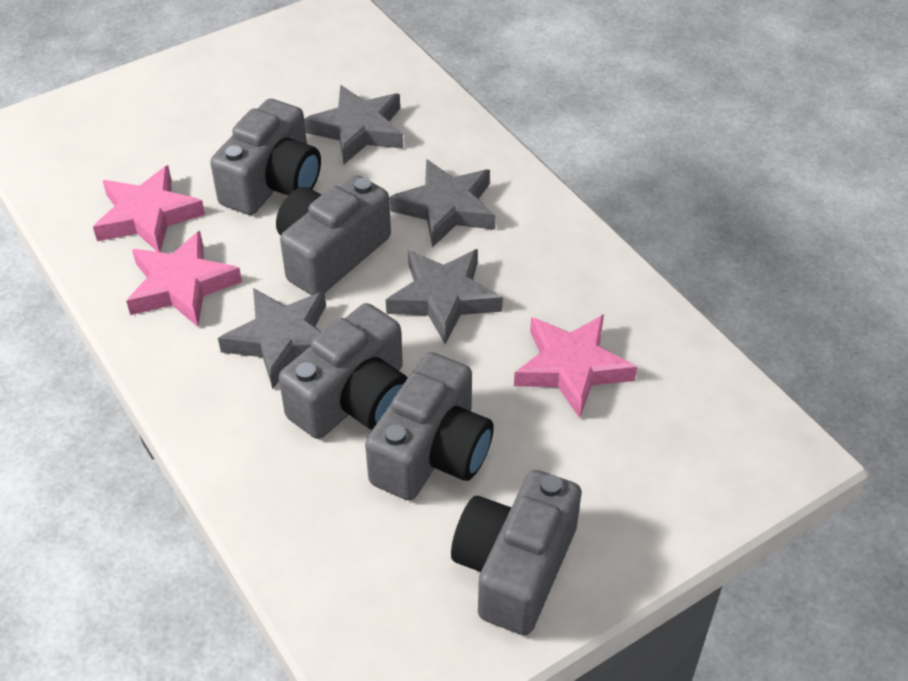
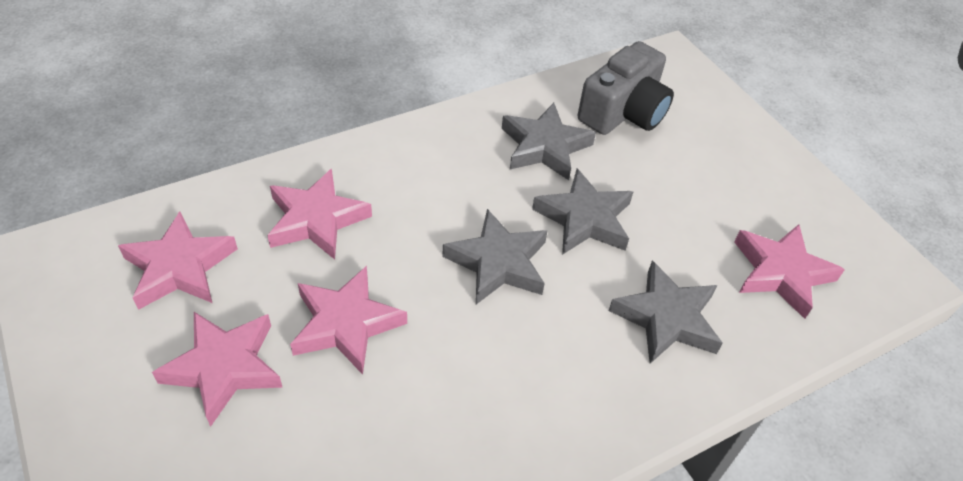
grey camera: 5 -> 1
pink star: 3 -> 5

